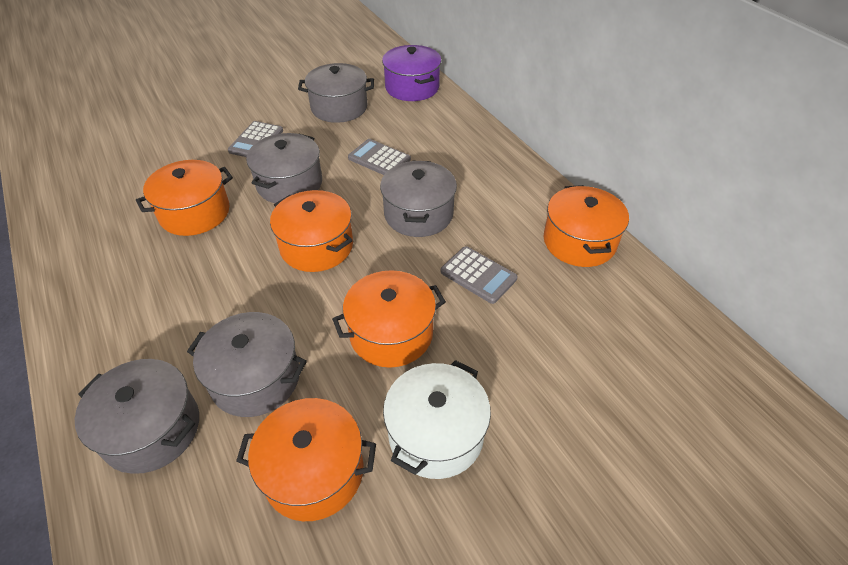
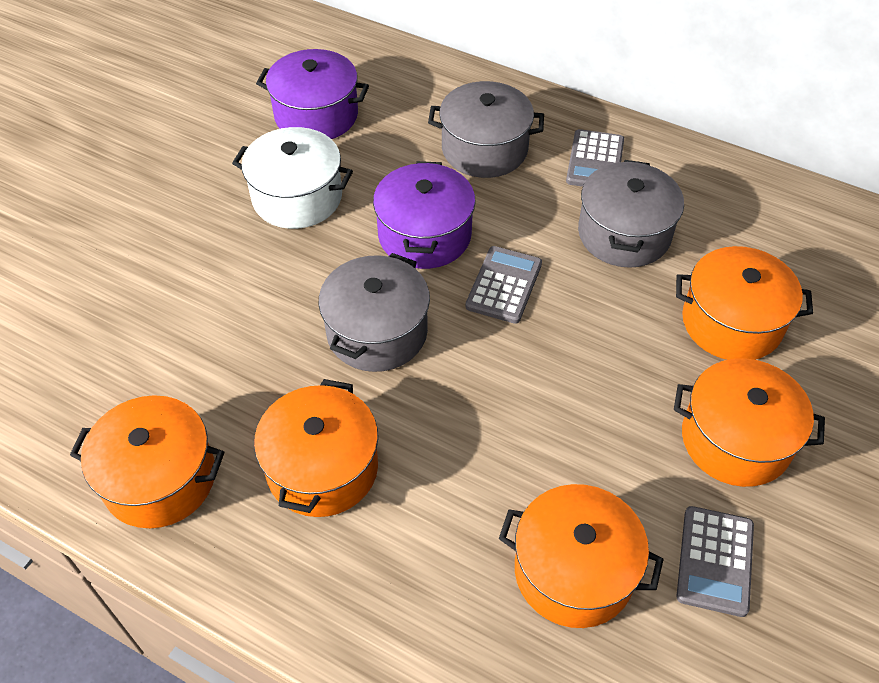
grey pot: 5 -> 3
purple pot: 1 -> 2

